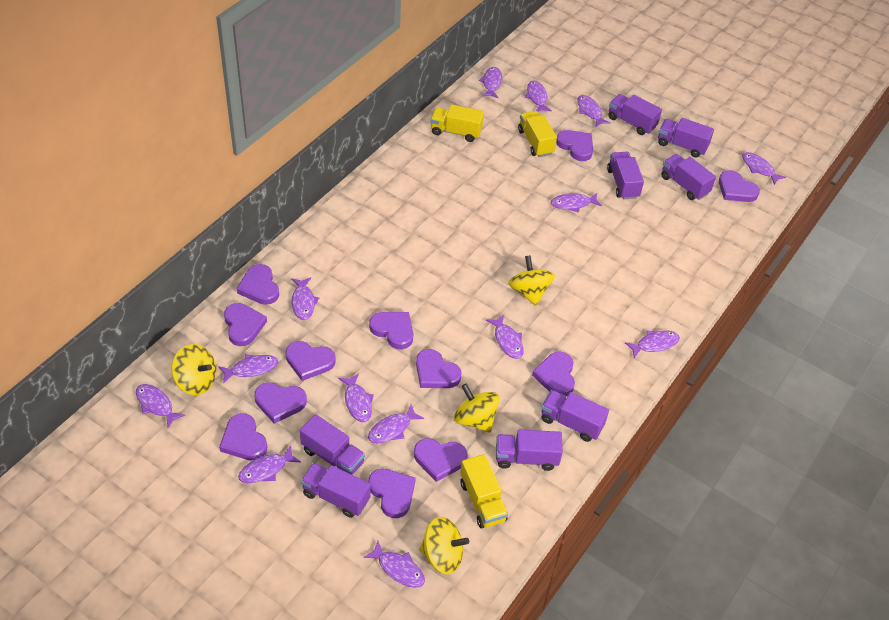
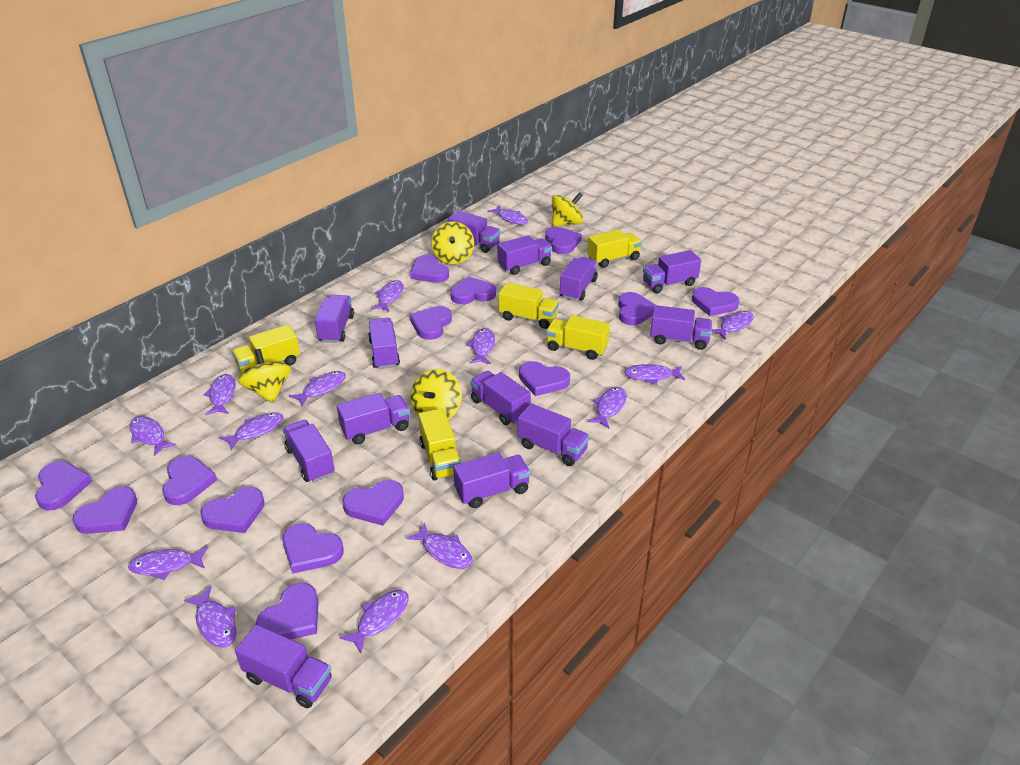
purple heart: 12 -> 14
purple truck: 8 -> 13
yellow truck: 3 -> 5

